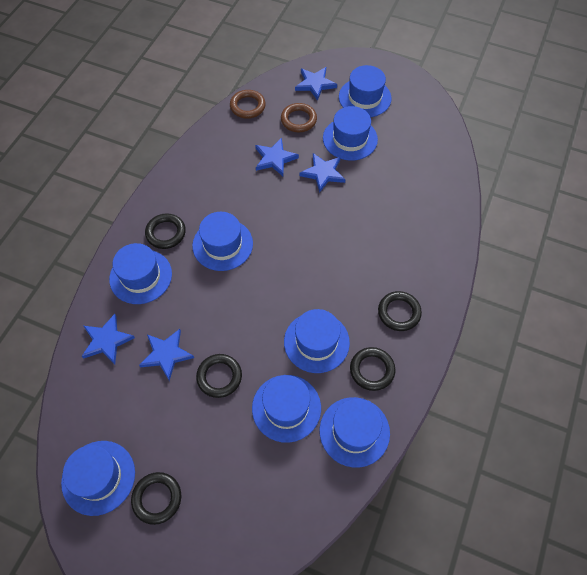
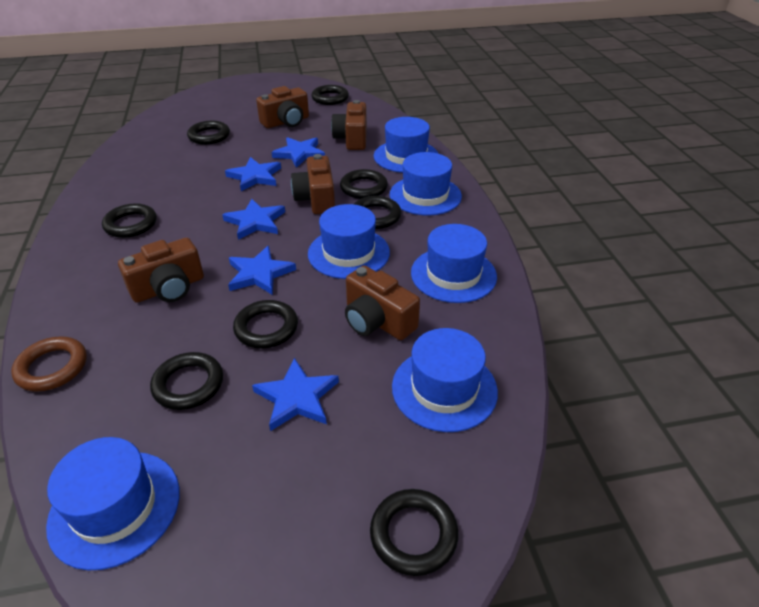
black ring: 5 -> 8
blue hat: 8 -> 6
brown camera: 0 -> 5
brown ring: 2 -> 1

